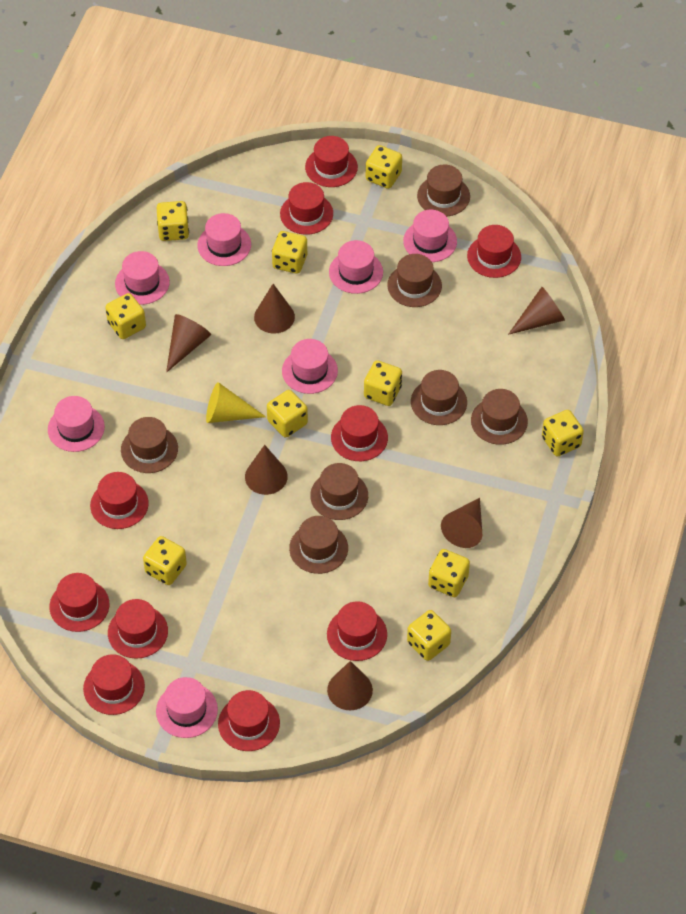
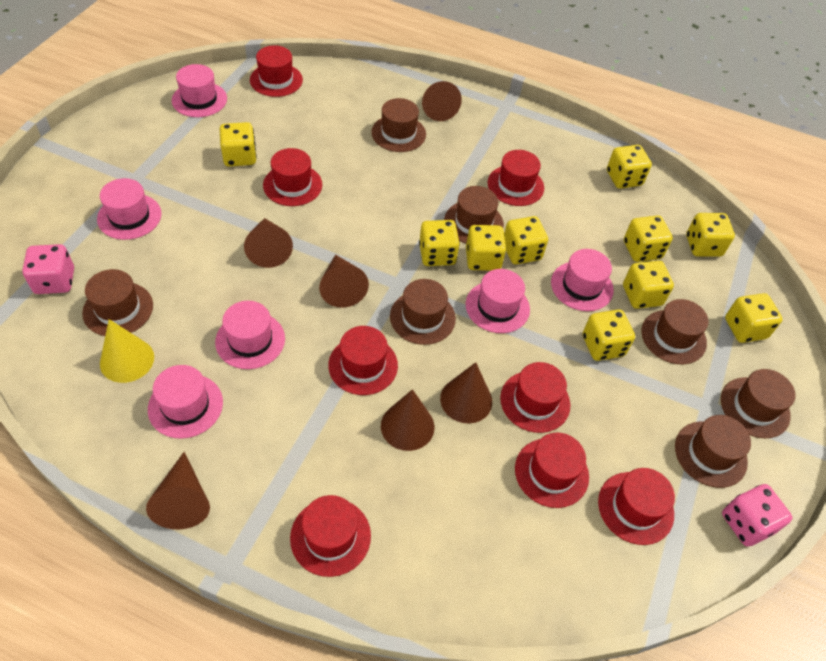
pink dice: 0 -> 2
pink hat: 7 -> 6
red hat: 10 -> 8

